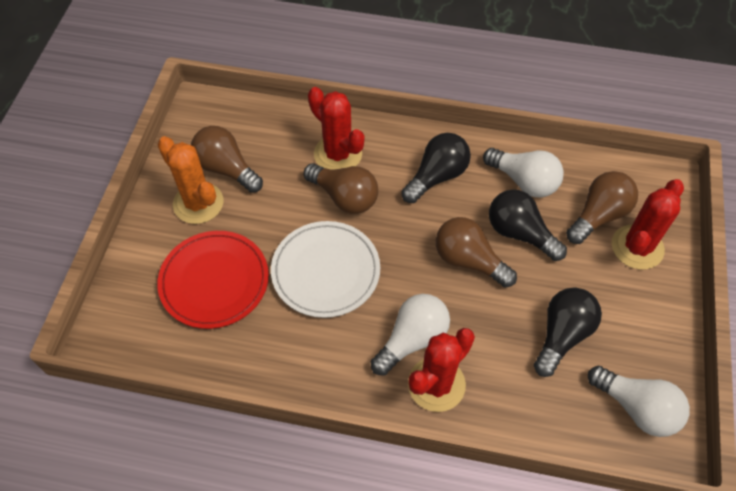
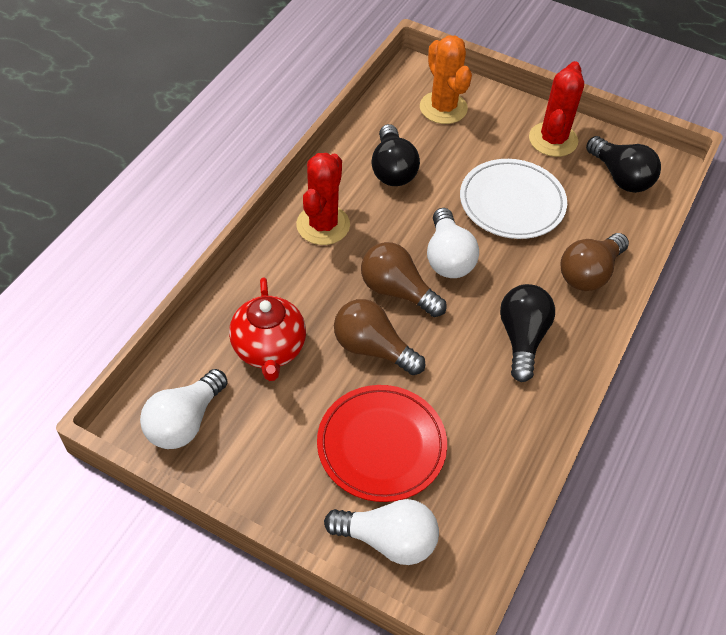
brown light bulb: 4 -> 3
red cactus: 3 -> 2
red teapot: 0 -> 1

